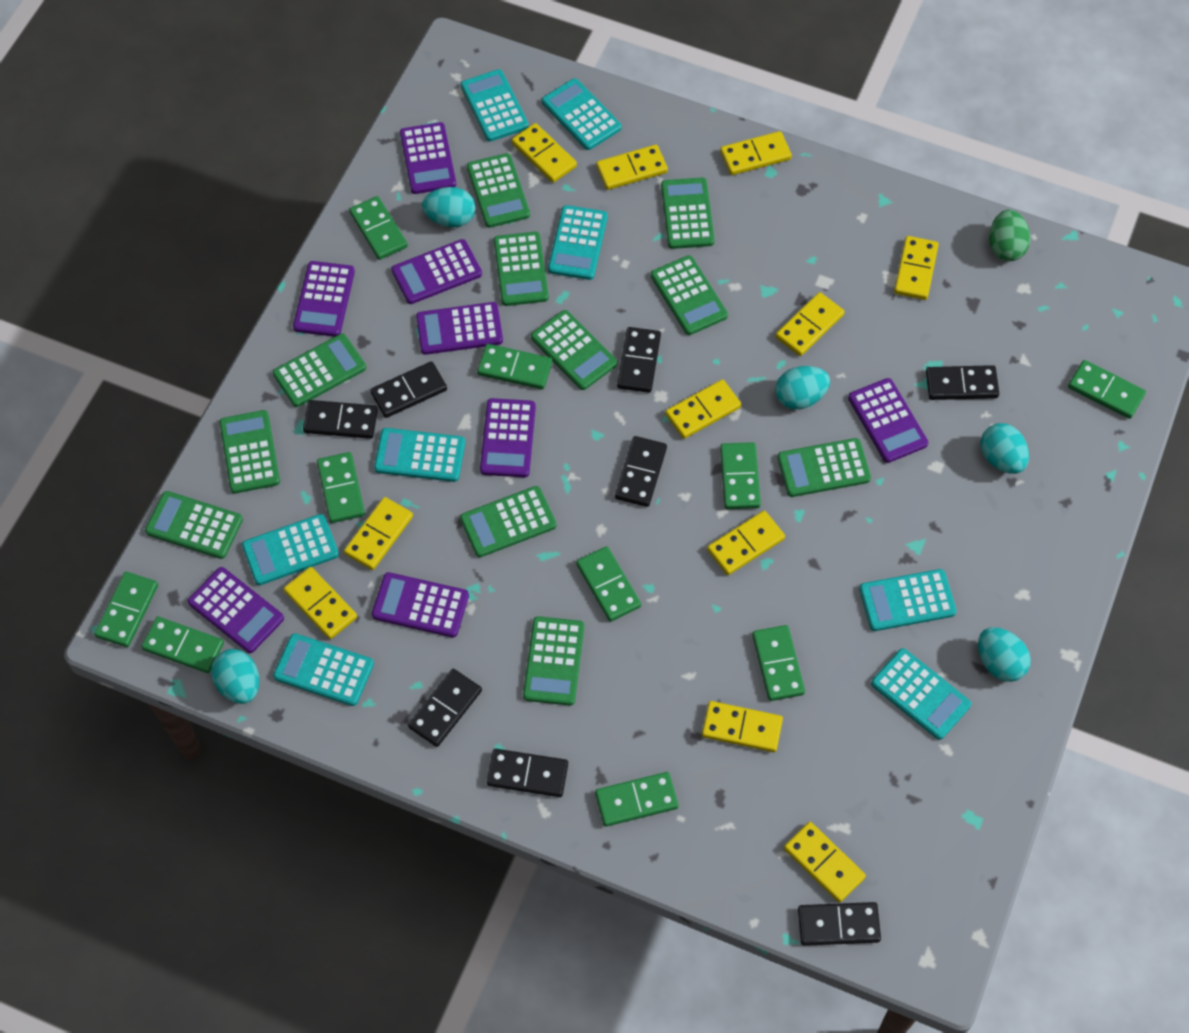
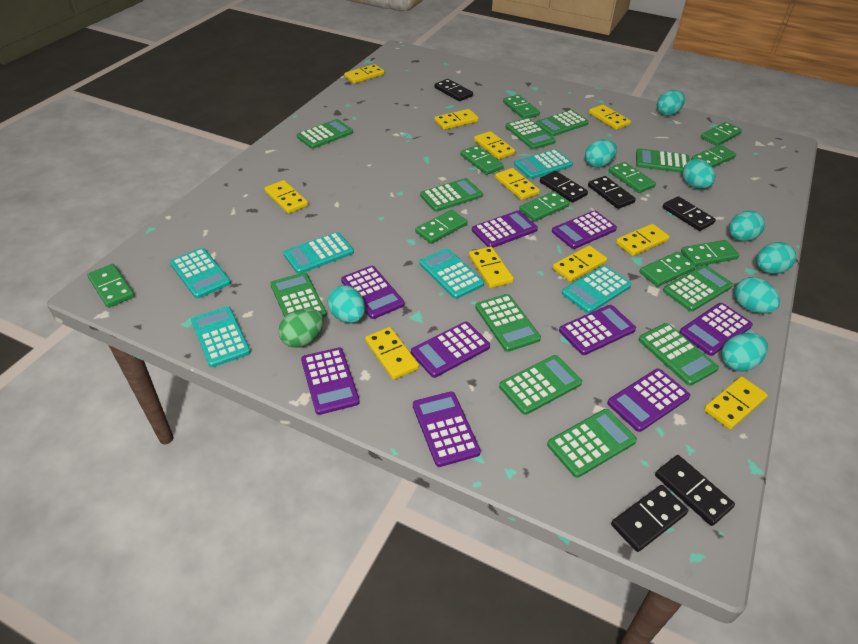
black domino: 8 -> 6
purple calculator: 8 -> 9
turquoise calculator: 8 -> 6
turquoise egg: 5 -> 8

